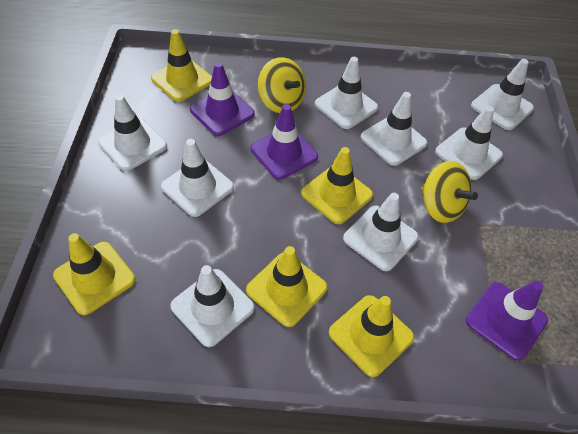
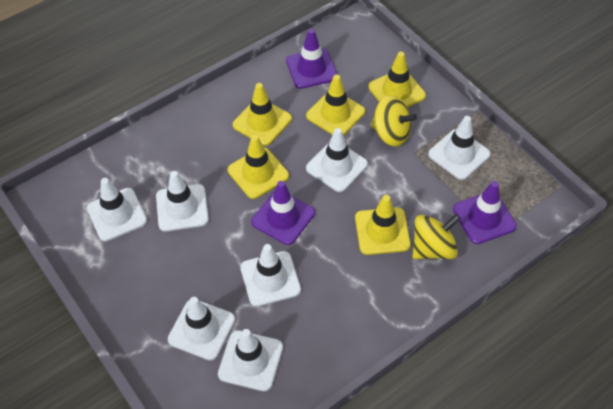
white traffic cone: 8 -> 7

